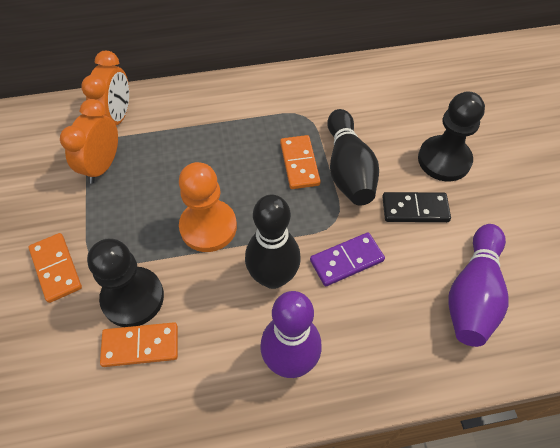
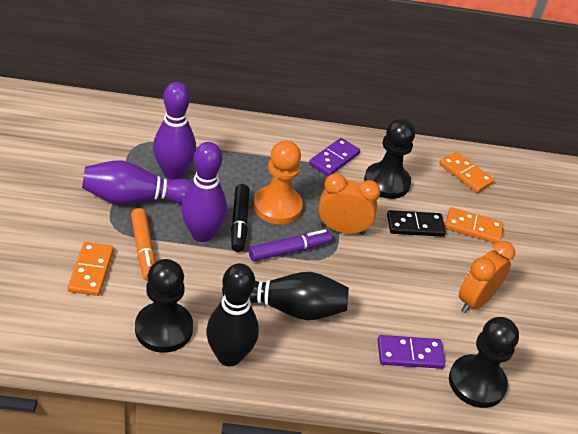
black marker: 0 -> 1
black pawn: 2 -> 3
orange marker: 0 -> 1
purple bowling pin: 2 -> 3
purple domino: 1 -> 2
purple marker: 0 -> 1

